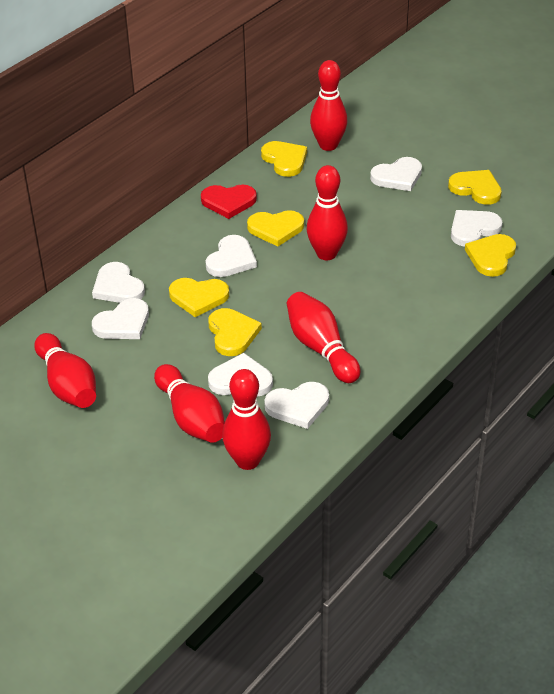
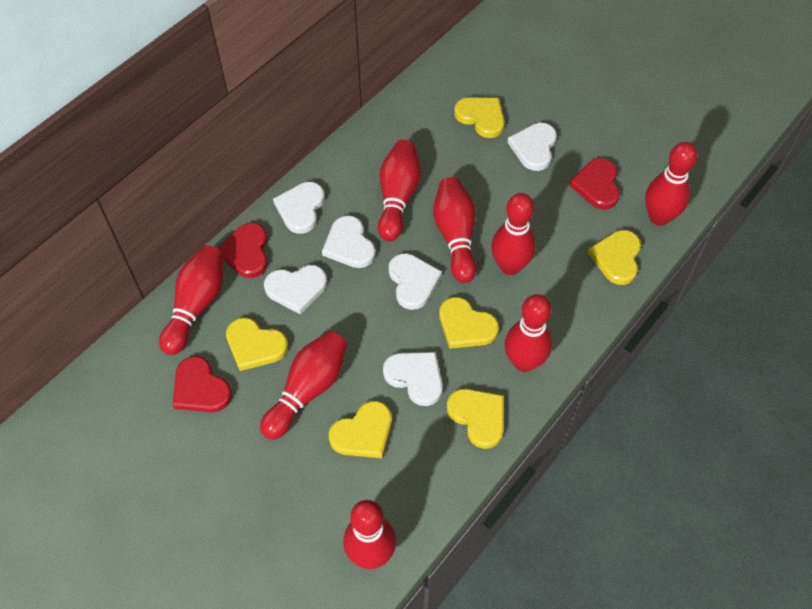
red bowling pin: 6 -> 8
red heart: 1 -> 3
white heart: 7 -> 6

